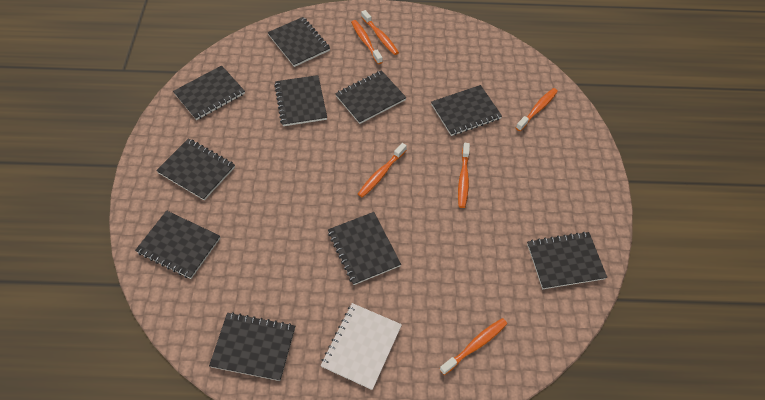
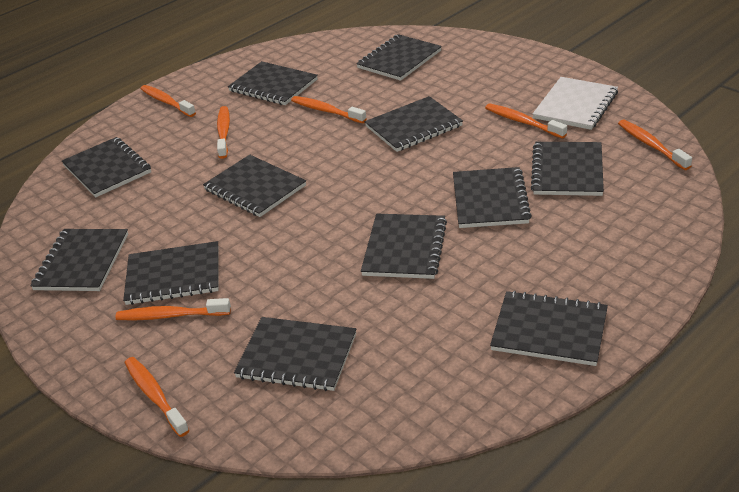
black notebook: 10 -> 12
orange toothbrush: 6 -> 7

